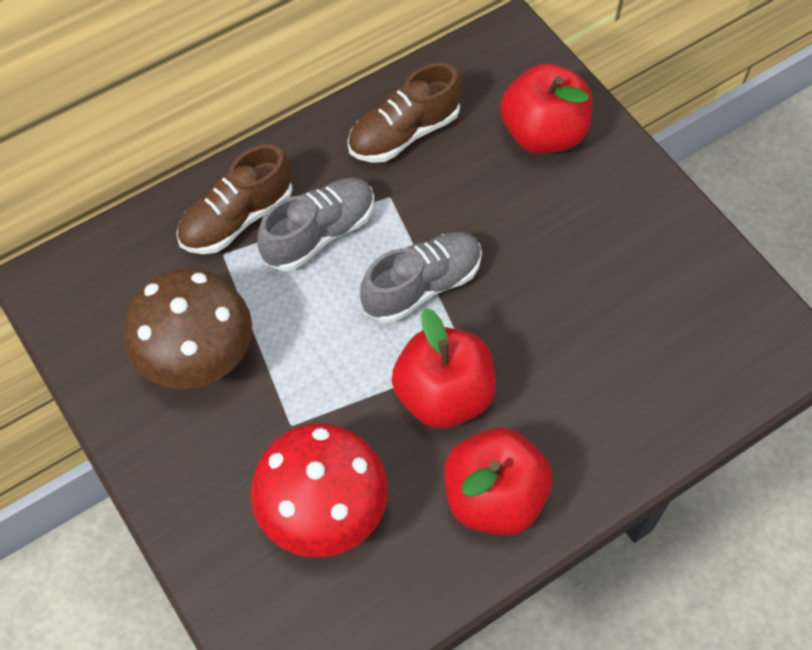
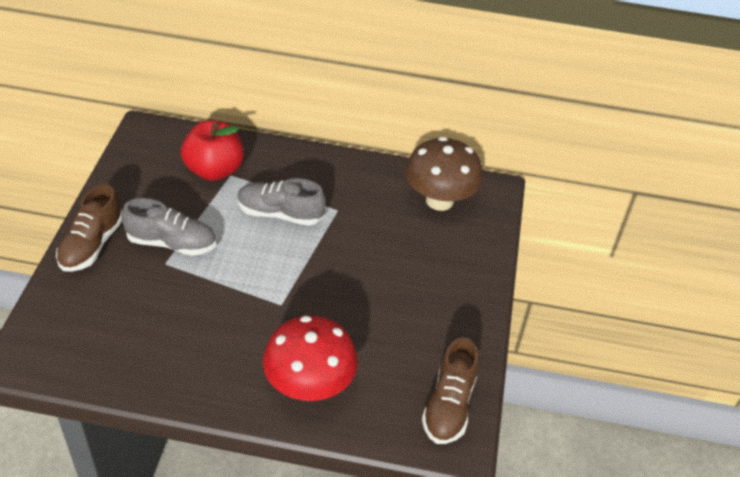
red apple: 3 -> 1

